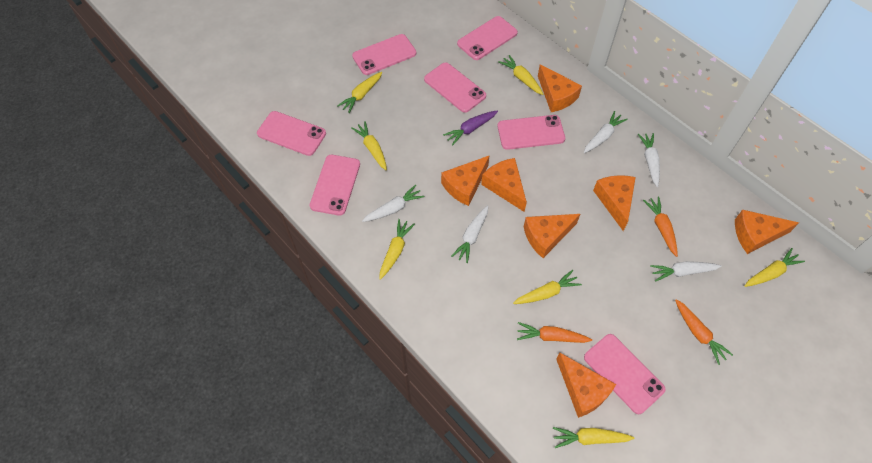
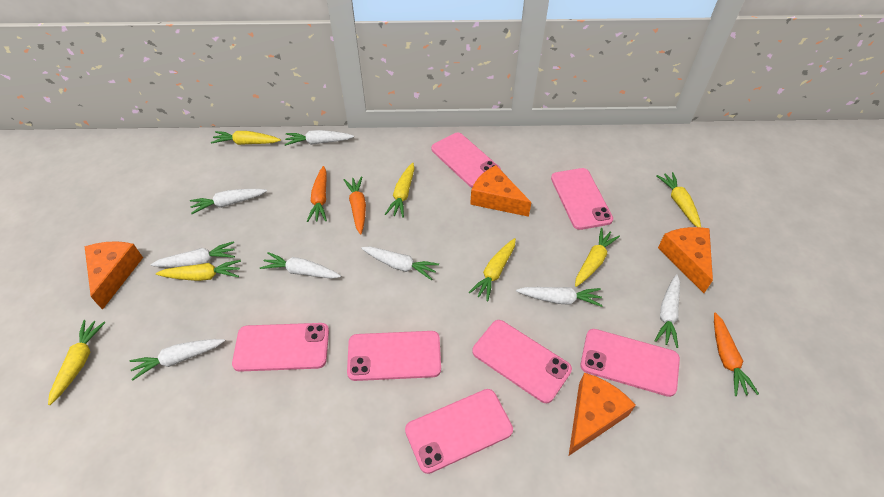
orange cheese: 7 -> 4
purple carrot: 1 -> 0
white carrot: 5 -> 8

